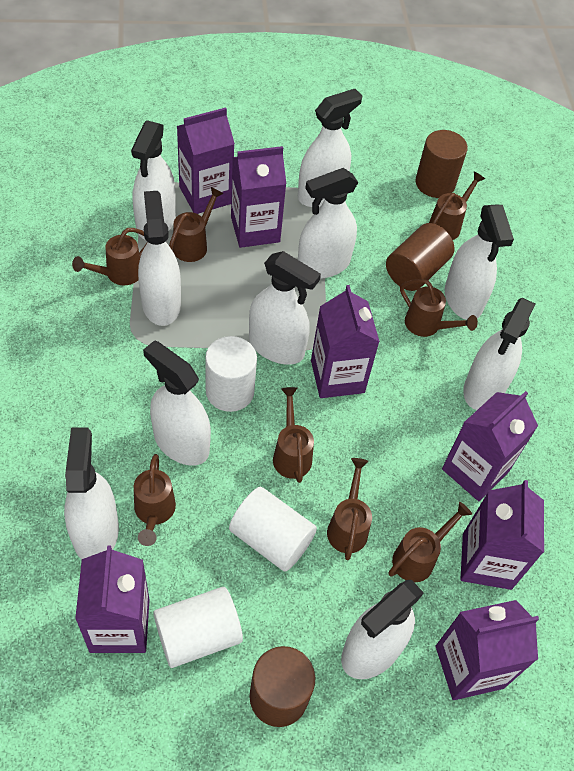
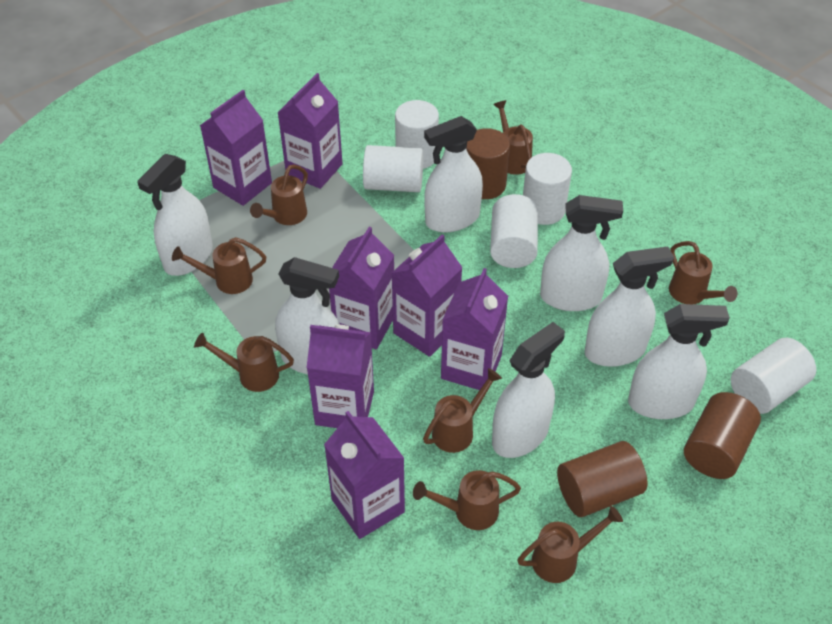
white cylinder: 3 -> 5
white spray bottle: 10 -> 7

